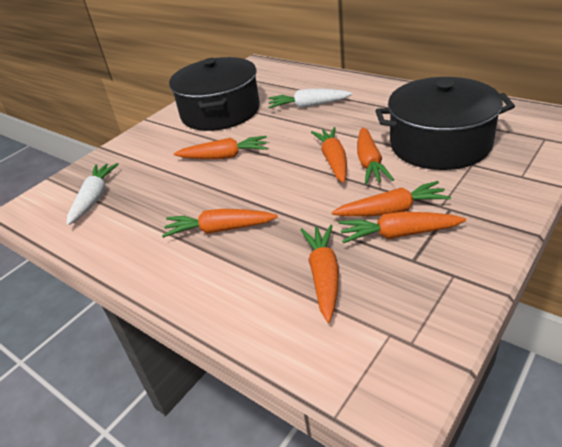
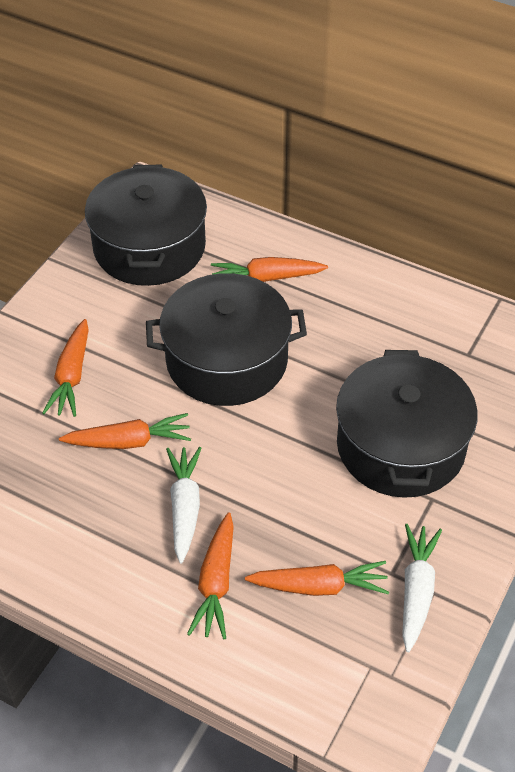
black pot: 2 -> 3
orange carrot: 7 -> 5

